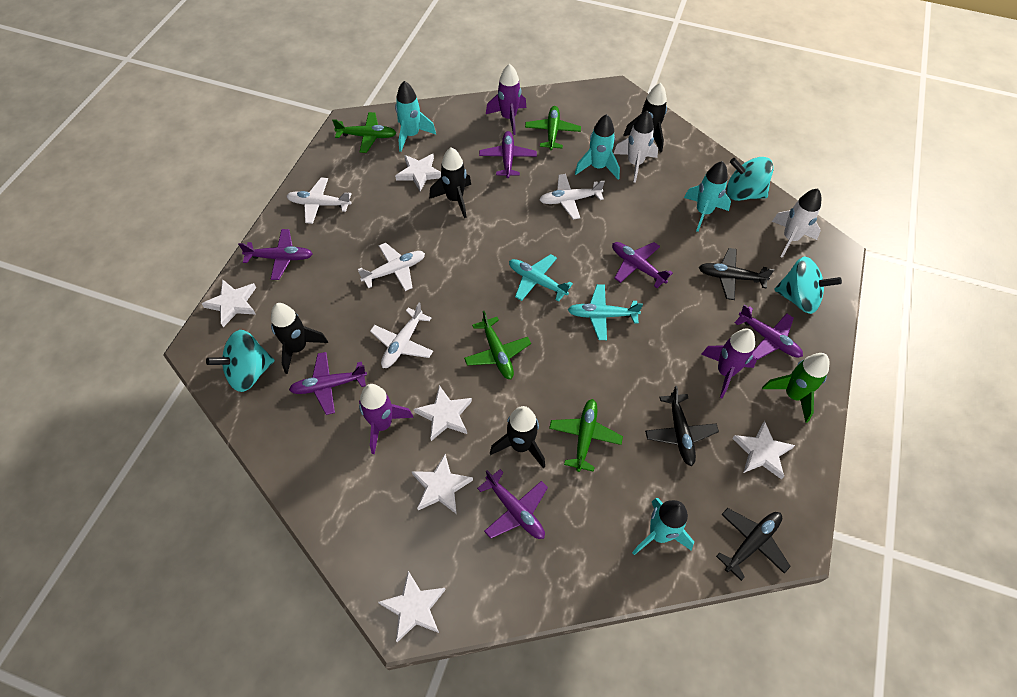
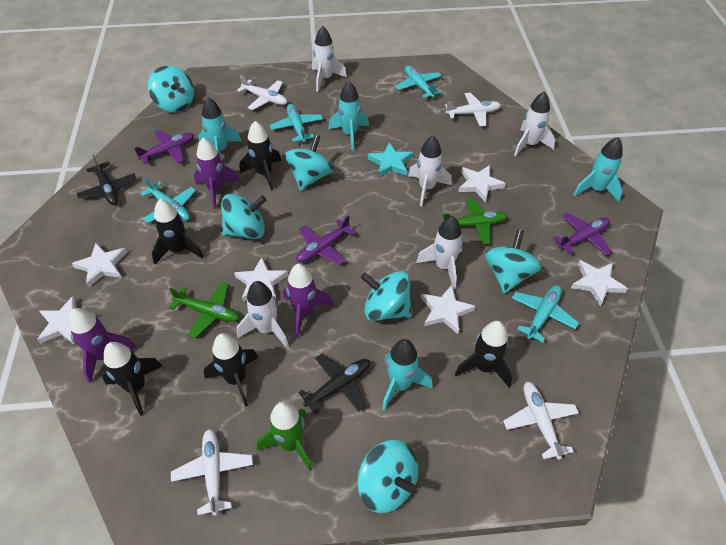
black plane: 3 -> 2
black rocket: 4 -> 5
green plane: 4 -> 2
purple plane: 6 -> 3
turquoise plane: 2 -> 4
turquoise spinning top: 3 -> 6
turquoise star: 0 -> 1
white rocket: 2 -> 5

